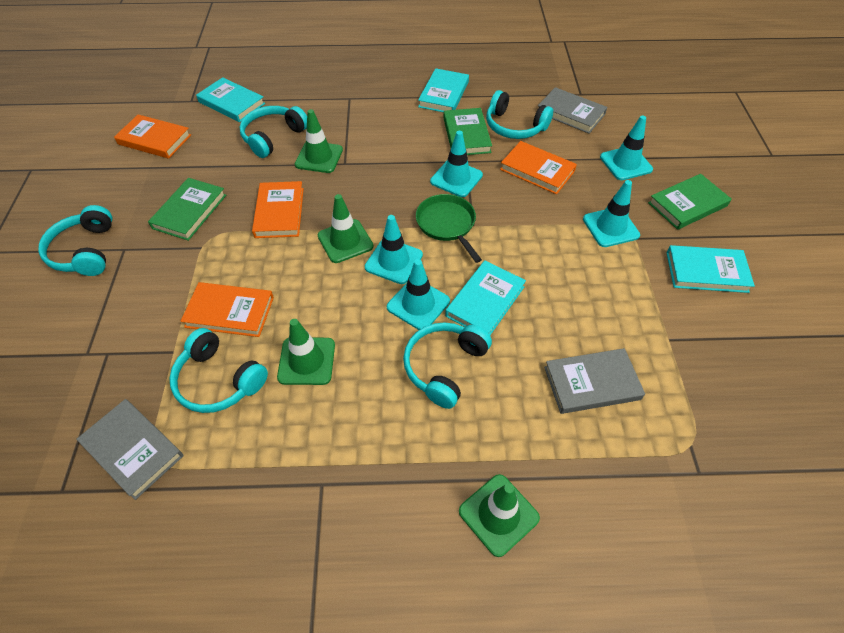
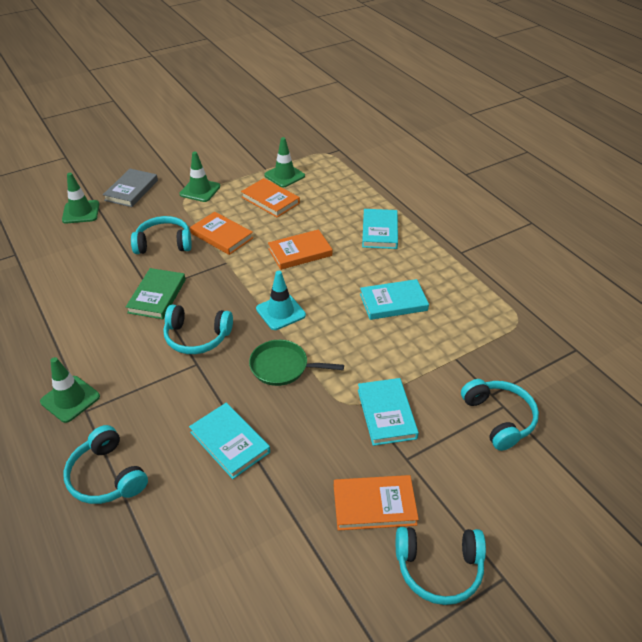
green book: 3 -> 1
grey book: 3 -> 1
turquoise traffic cone: 5 -> 1

